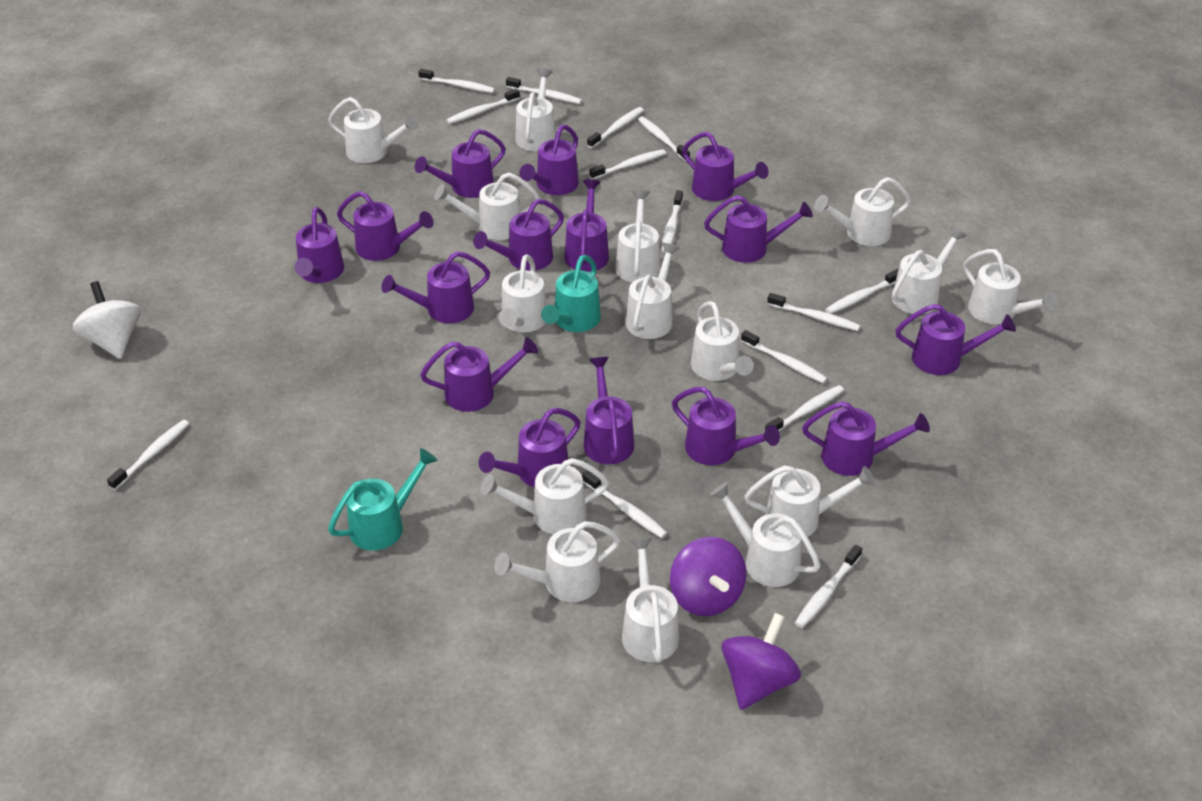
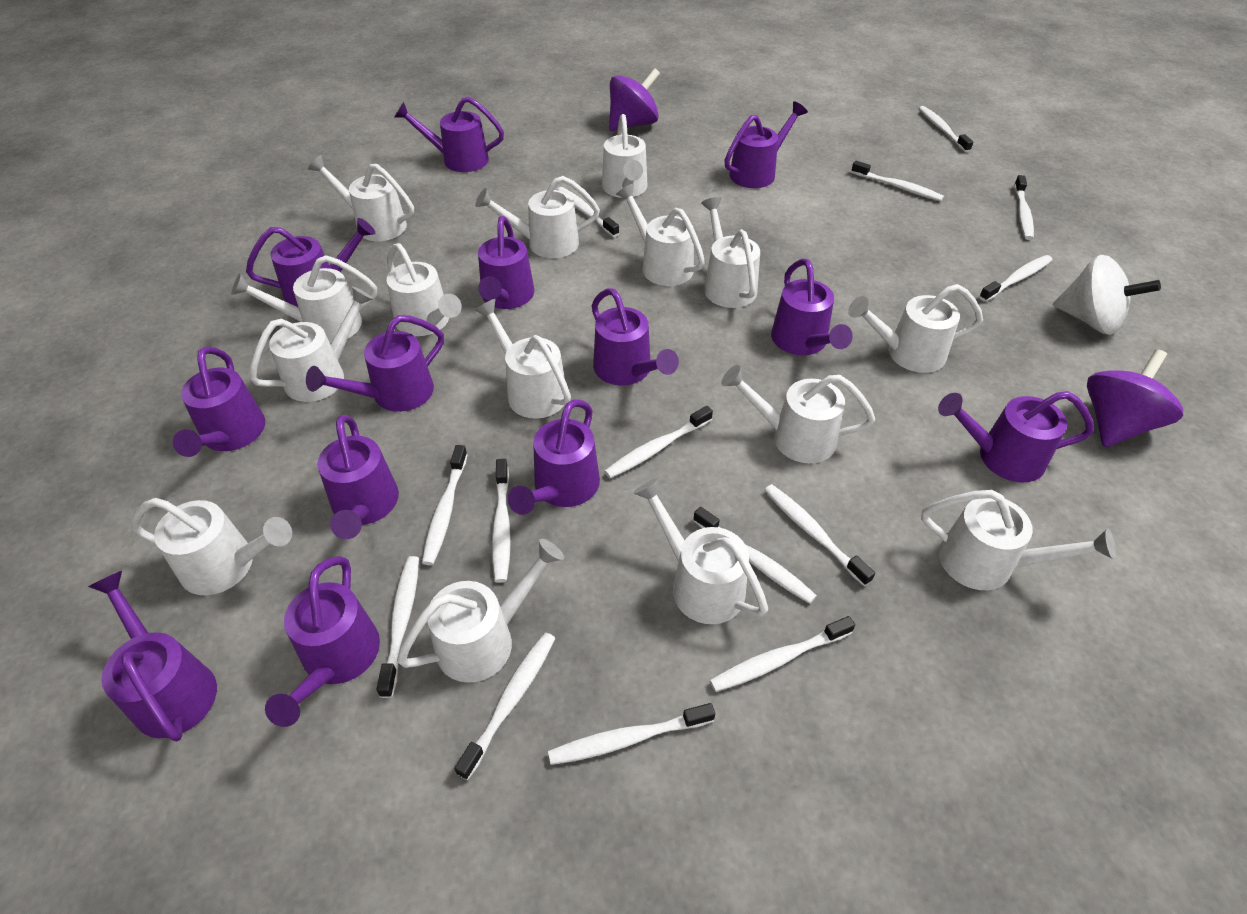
purple watering can: 15 -> 13
turquoise watering can: 2 -> 0

